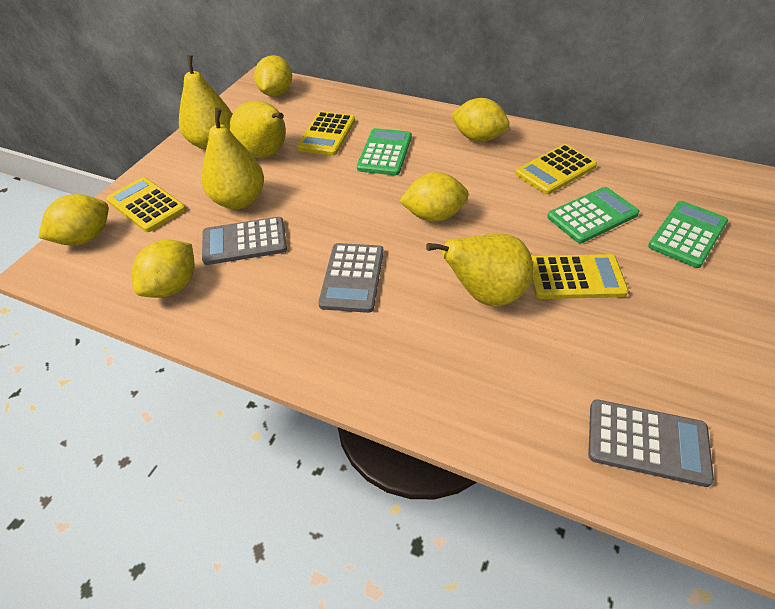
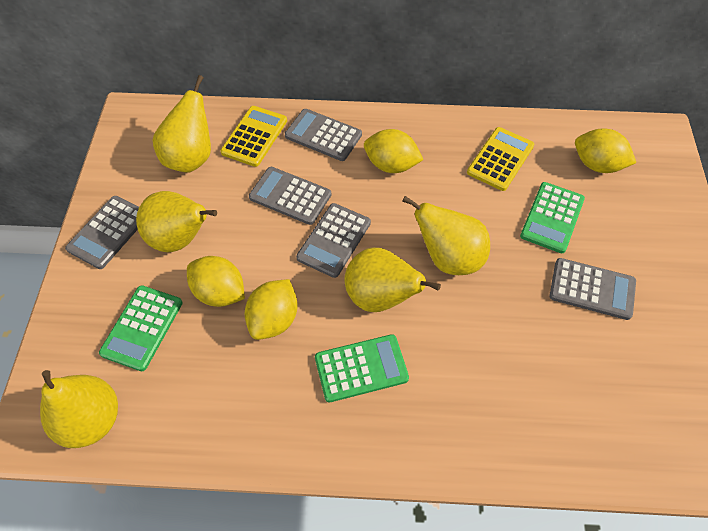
grey calculator: 3 -> 5
yellow calculator: 4 -> 2
yellow lemon: 5 -> 4
yellow pear: 4 -> 5

